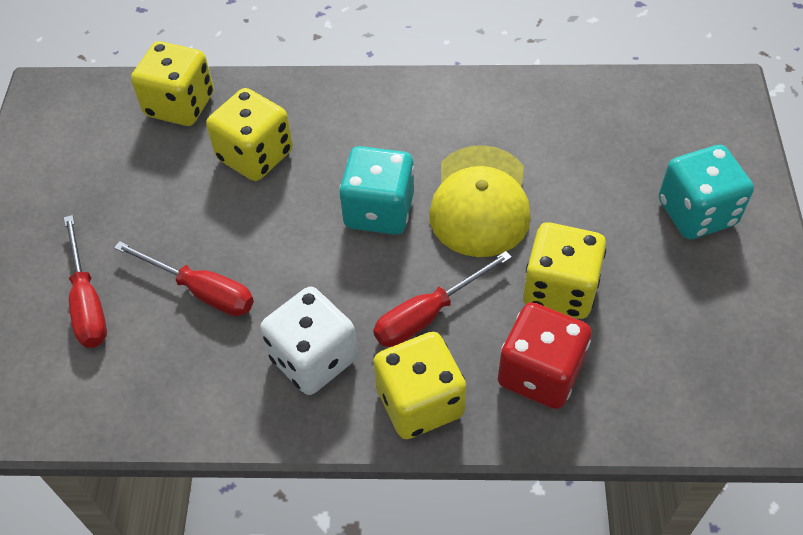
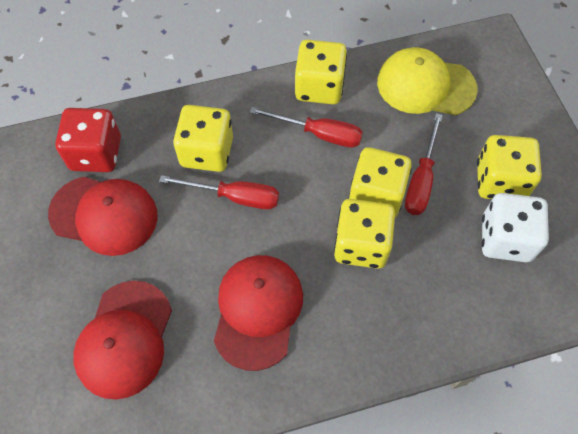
red cap: 0 -> 3
turquoise dice: 2 -> 0
yellow dice: 4 -> 5

